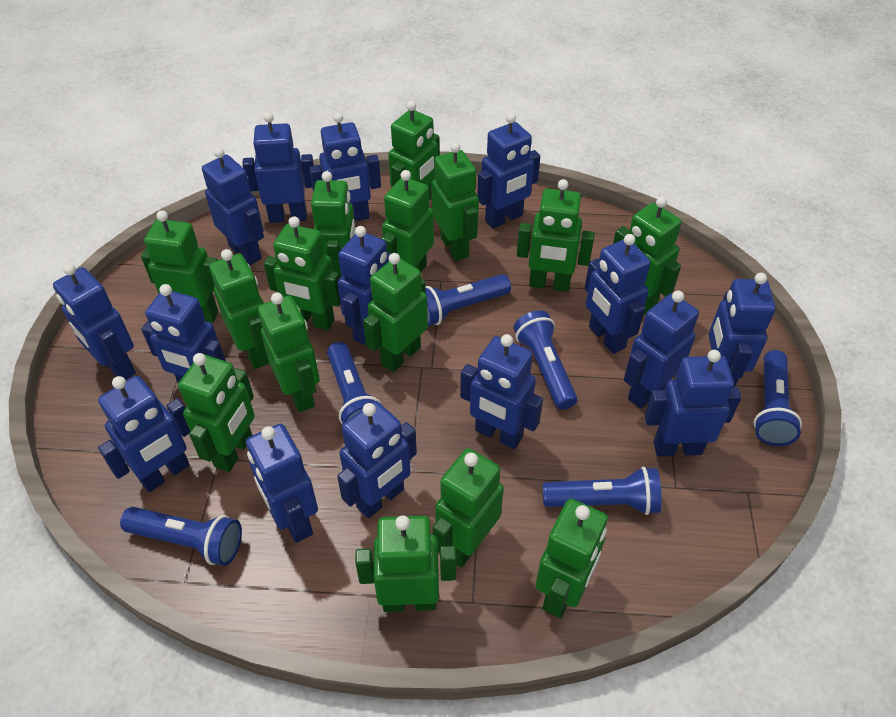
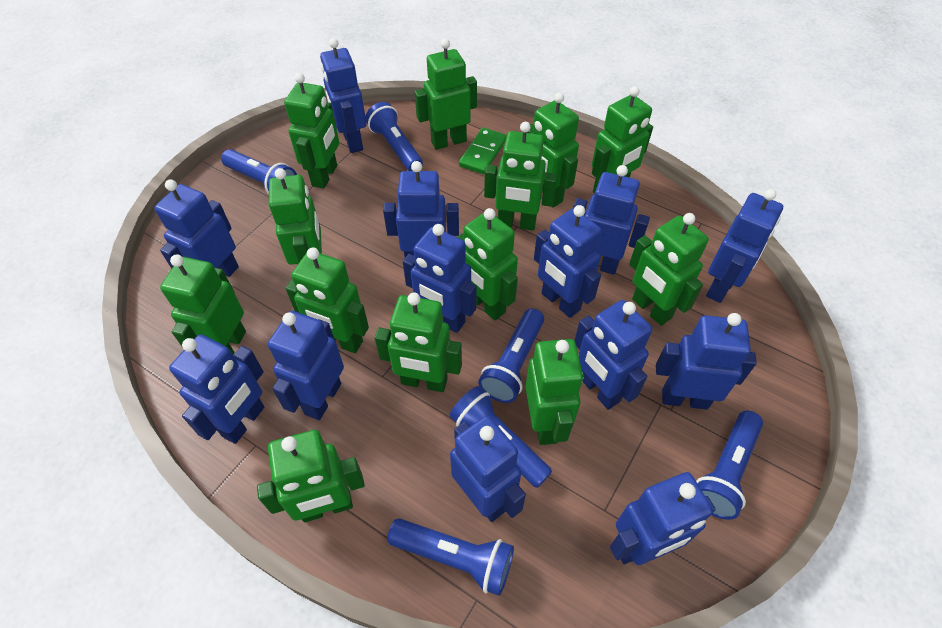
blue robot: 15 -> 13
green domino: 0 -> 1
green robot: 15 -> 13

